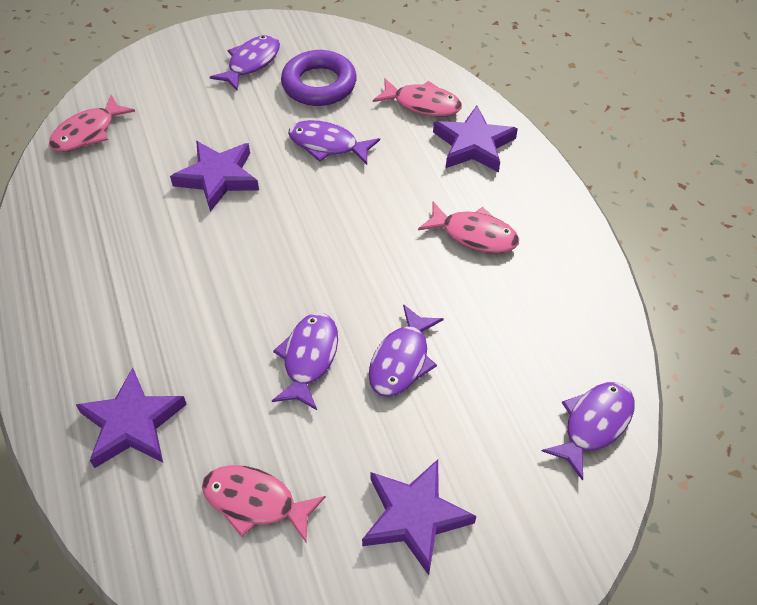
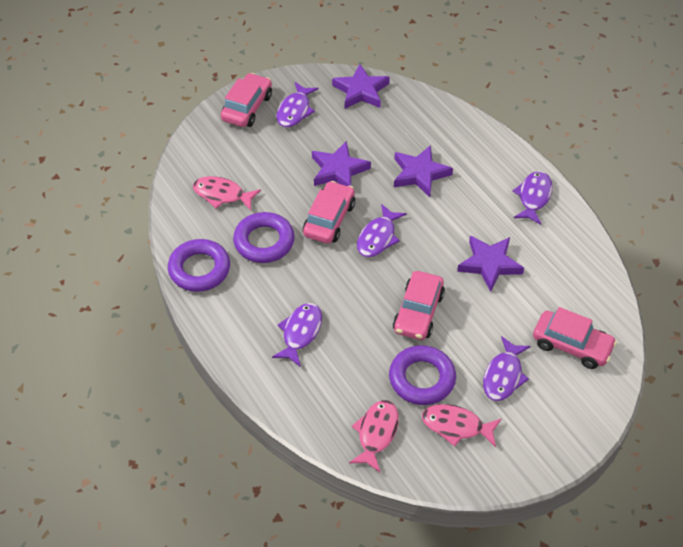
pink car: 0 -> 4
pink fish: 4 -> 3
purple ring: 1 -> 3

